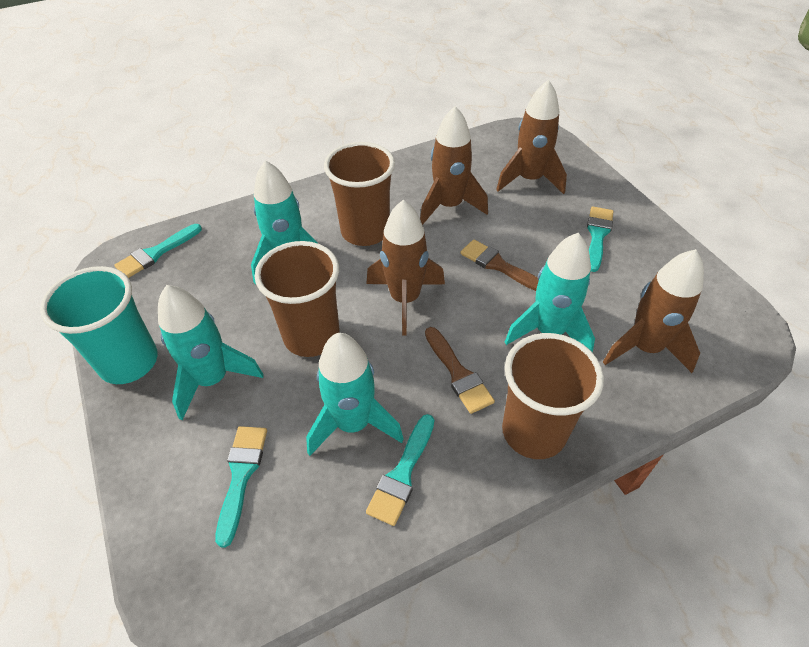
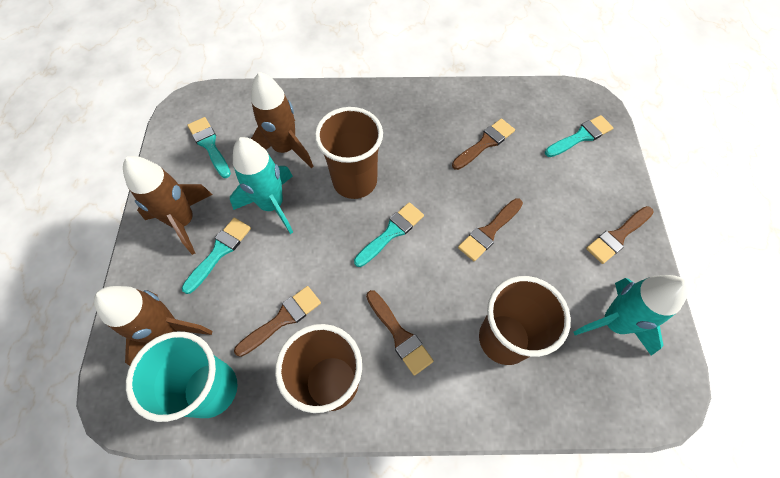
brown brush: 2 -> 5
brown rocket: 4 -> 3
turquoise rocket: 4 -> 2

